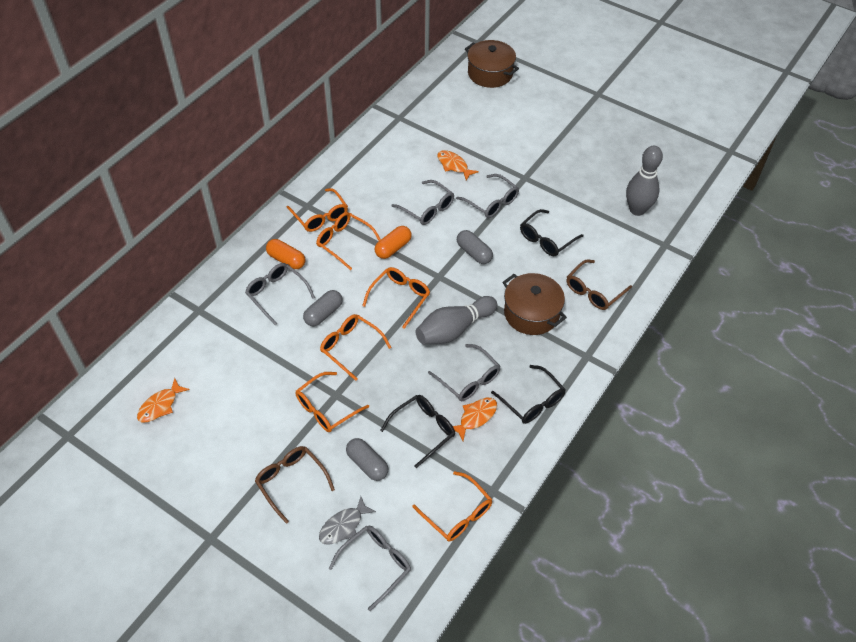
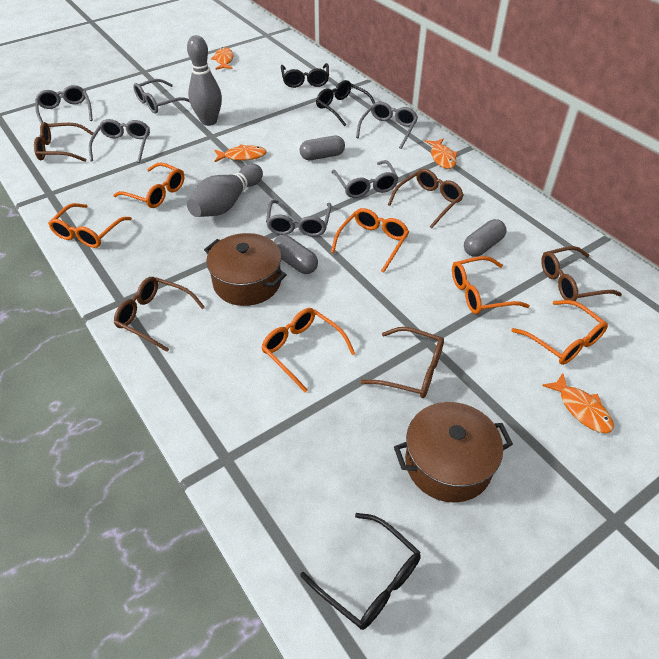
brown glasses: 2 -> 5
grey fish: 1 -> 0
grey glasses: 5 -> 6
orange capsule: 2 -> 0
orange fish: 3 -> 4

